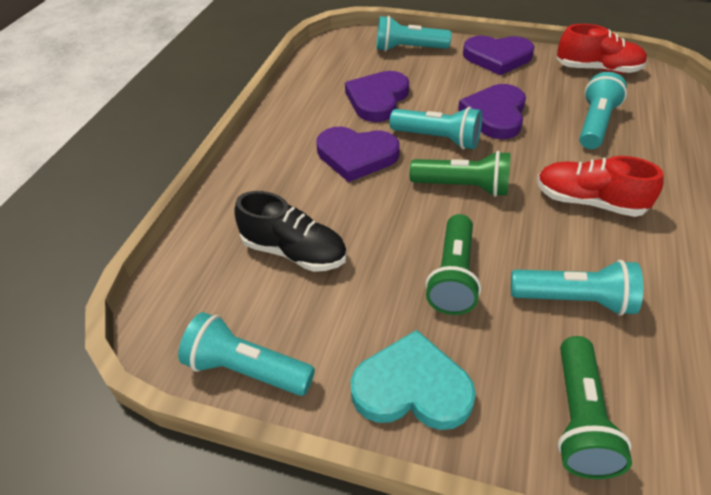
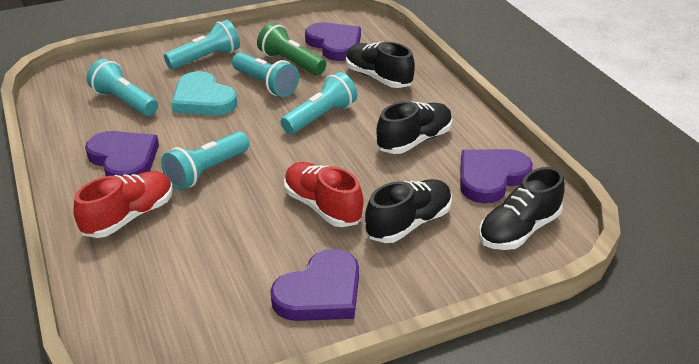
black shoe: 1 -> 4
green flashlight: 3 -> 1

